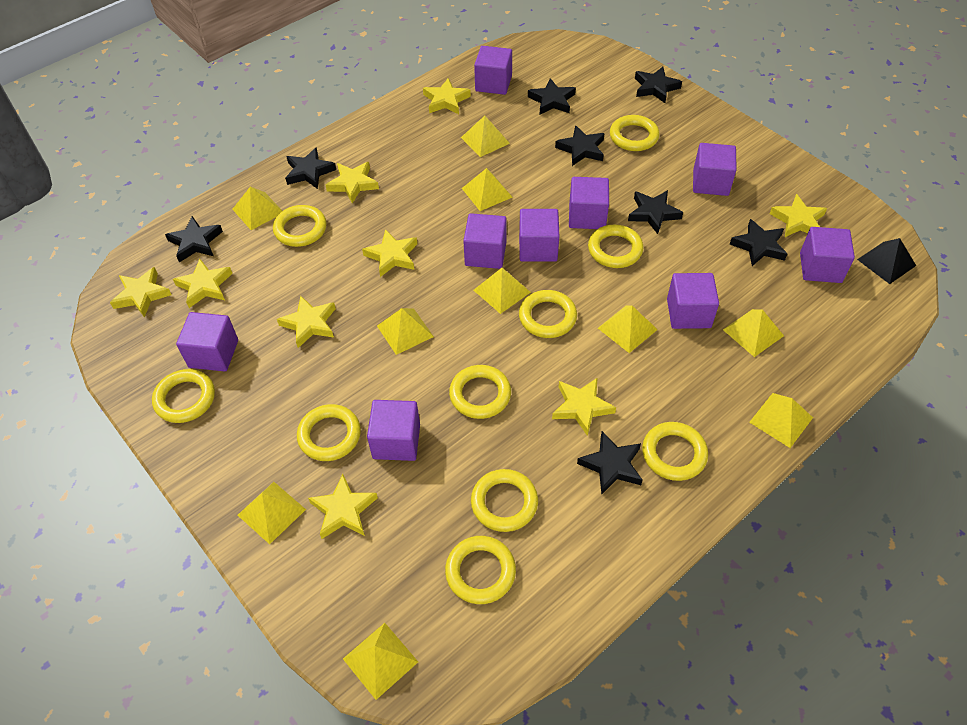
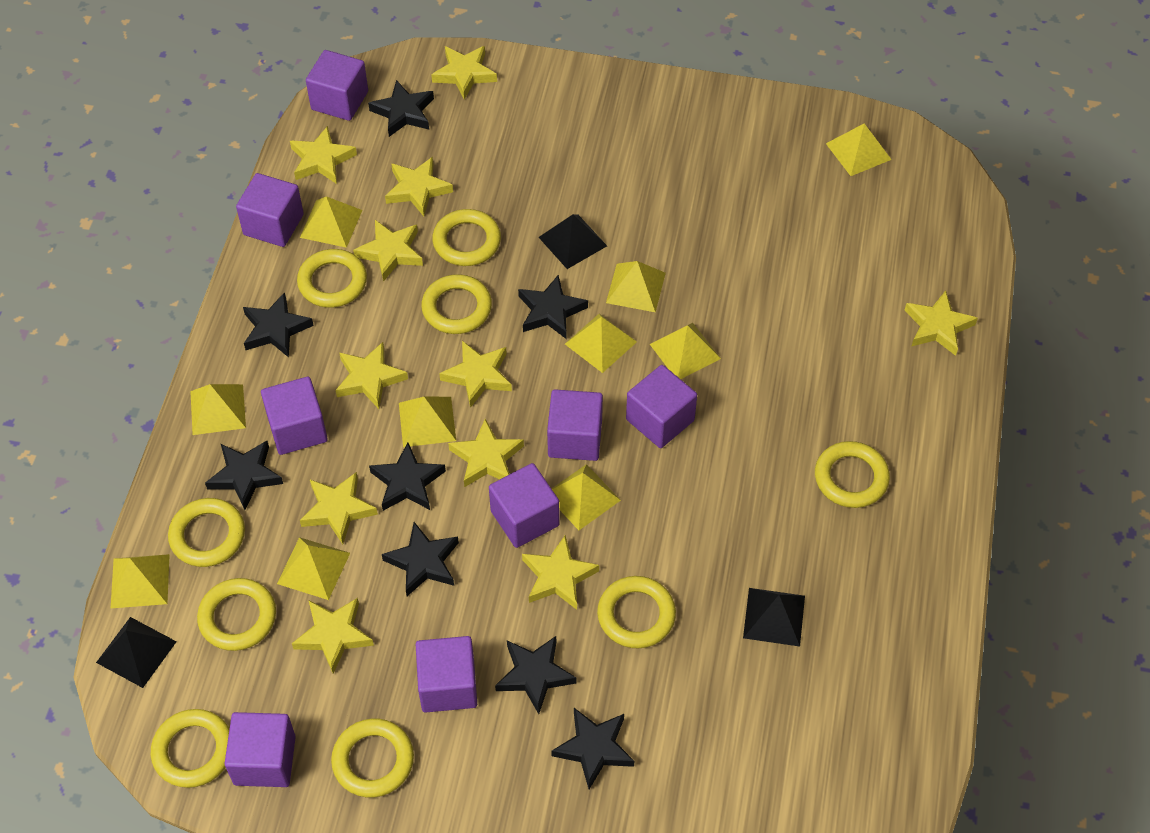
black pyramid: 1 -> 3
purple cube: 9 -> 8
yellow ring: 10 -> 9
yellow star: 9 -> 11

